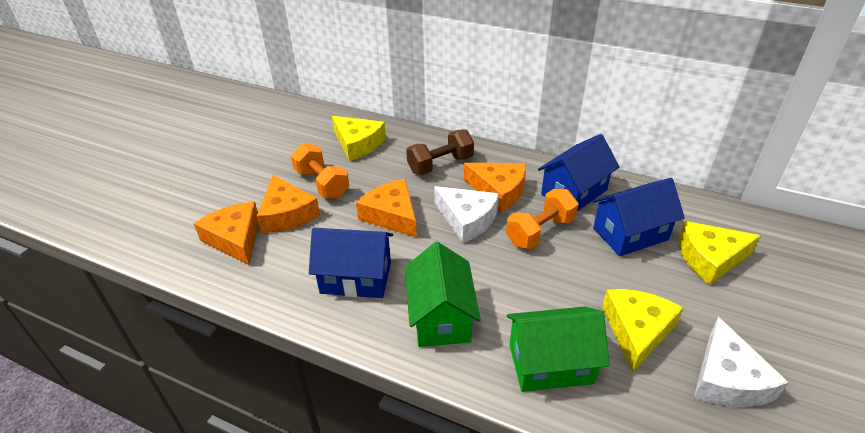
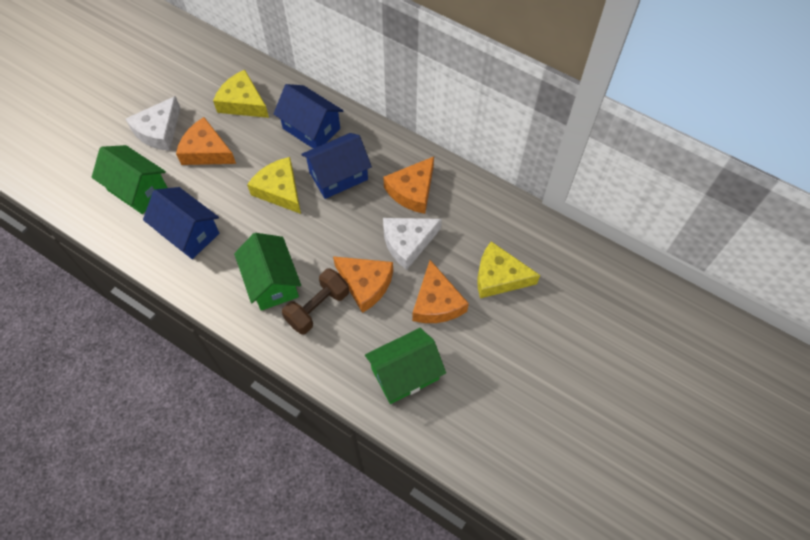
green house: 2 -> 3
orange dumbbell: 2 -> 0

